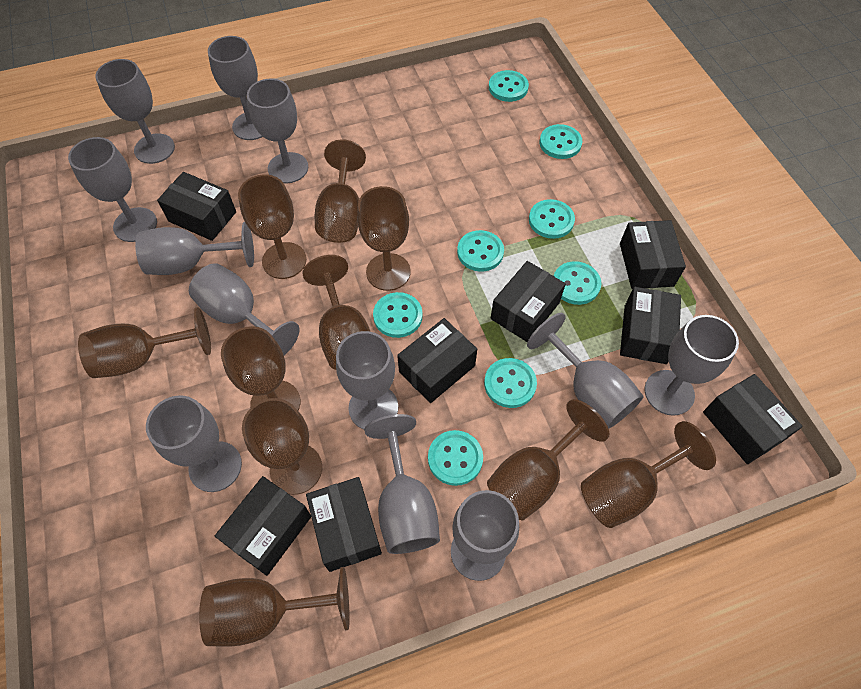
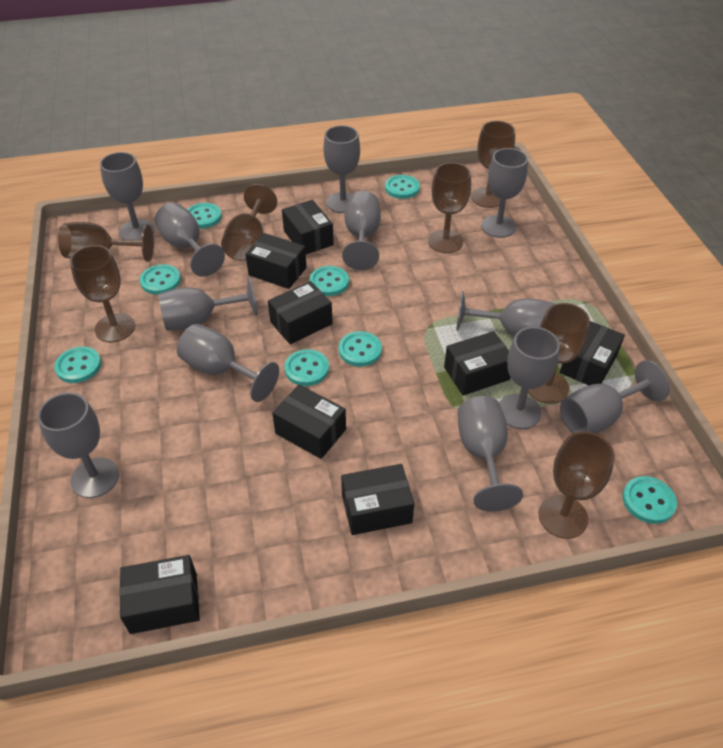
brown goblet: 10 -> 7

